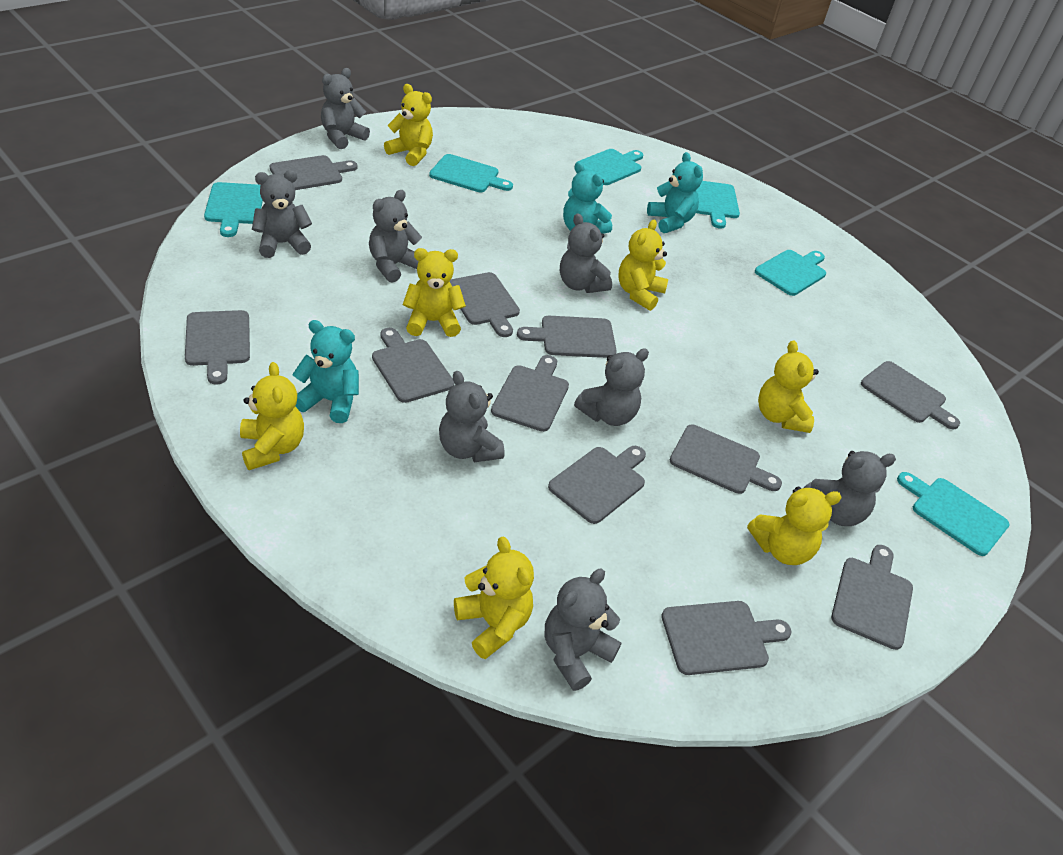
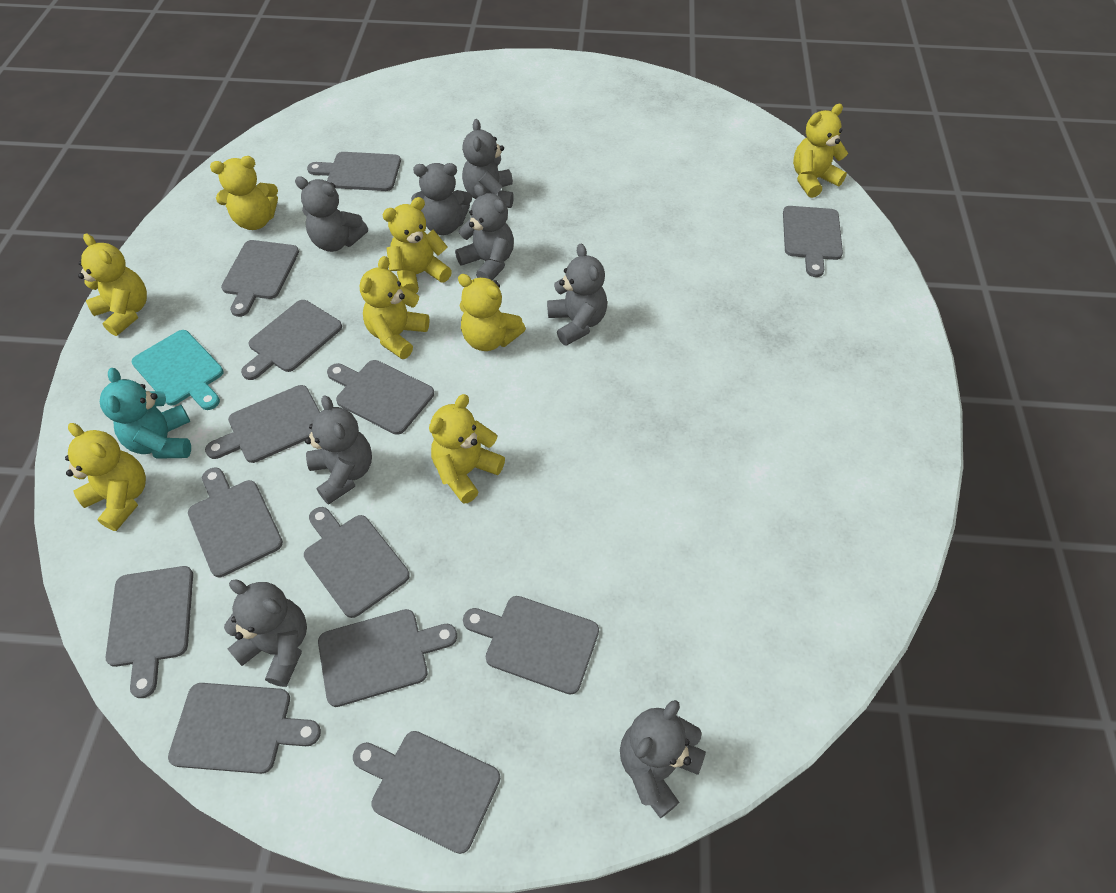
grey cutting board: 11 -> 13
turquoise cutting board: 6 -> 1
turquoise teddy bear: 3 -> 1
yellow teddy bear: 7 -> 8

